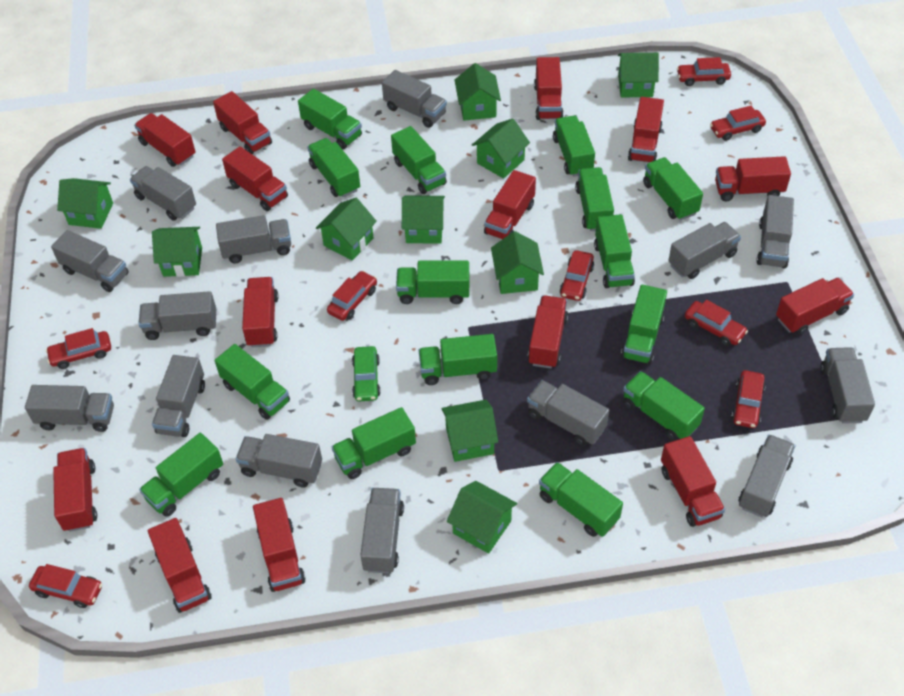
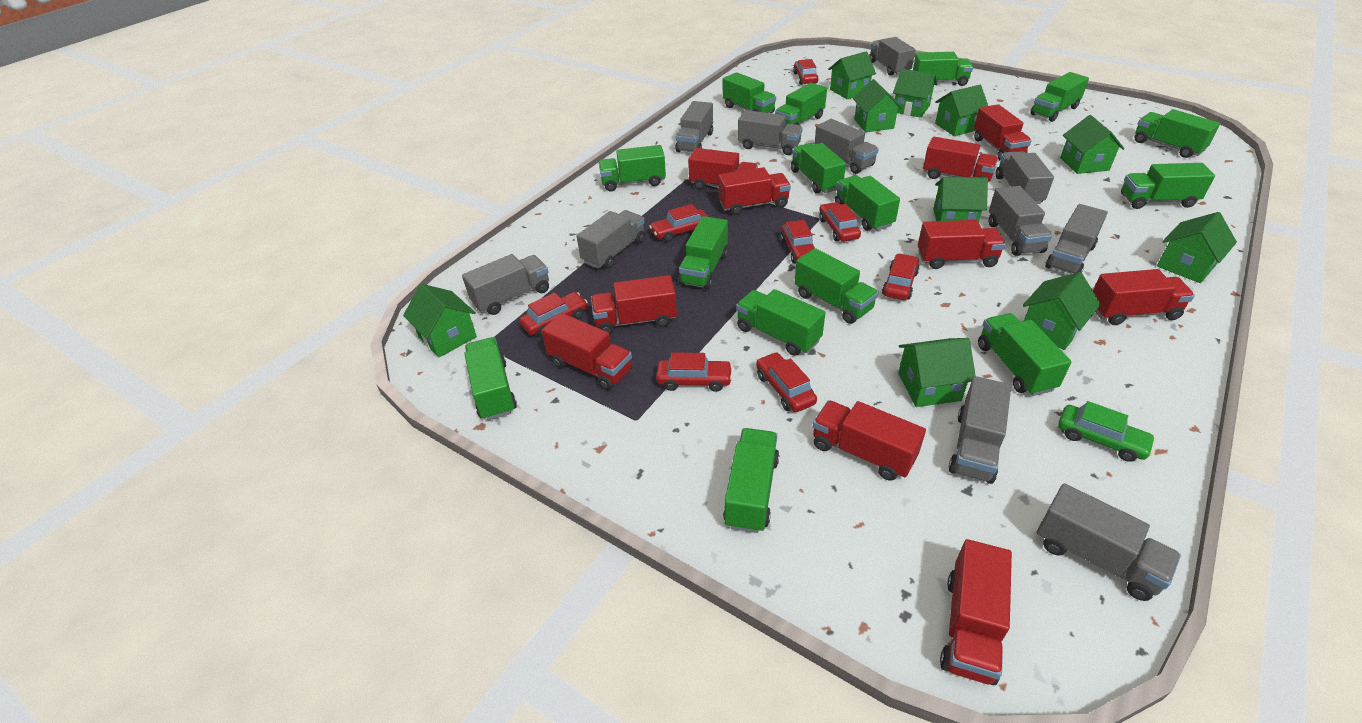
grey truck: 14 -> 11
red truck: 14 -> 10

